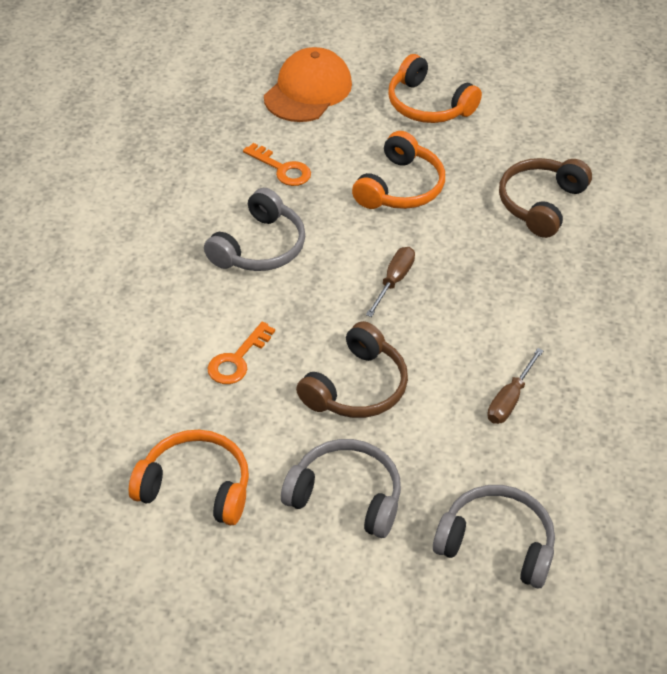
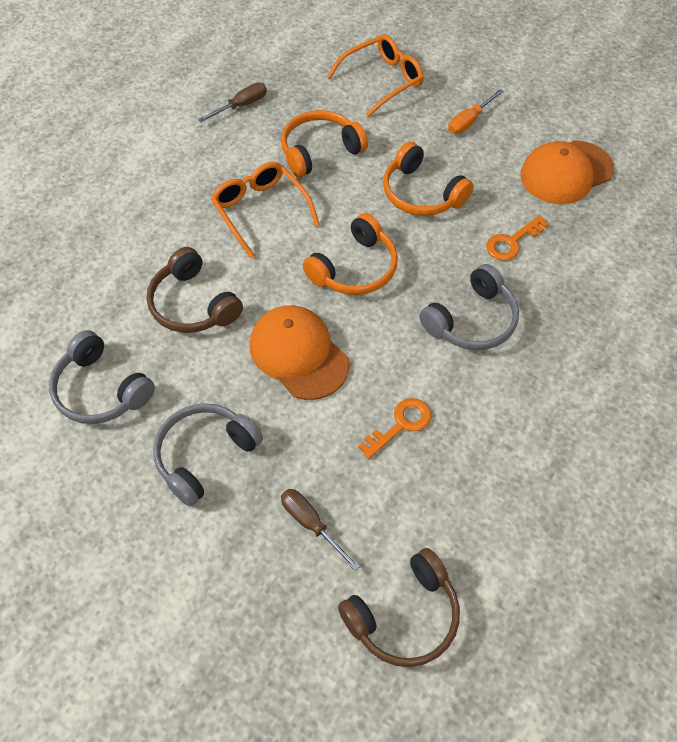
orange cap: 1 -> 2
orange glasses: 0 -> 2
orange screwdriver: 0 -> 1

